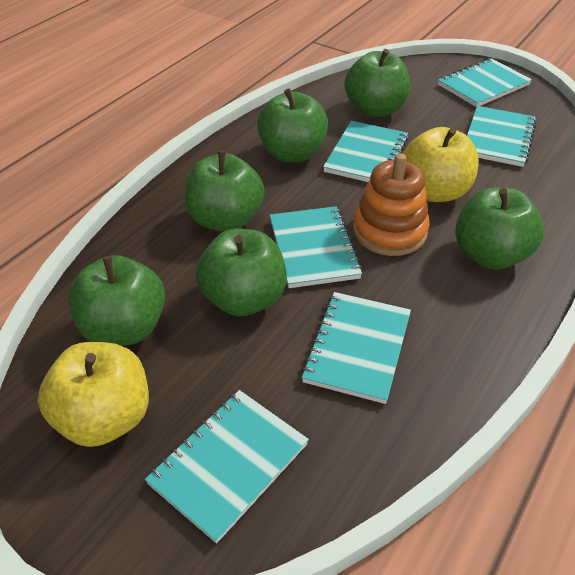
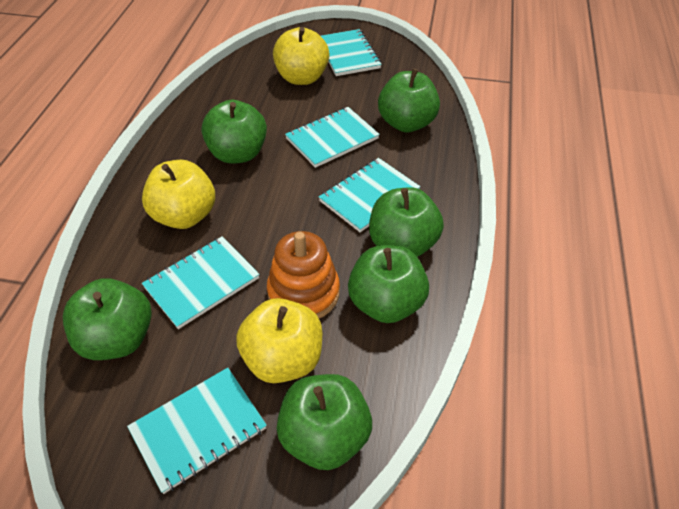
turquoise notebook: 6 -> 5
yellow apple: 2 -> 3

